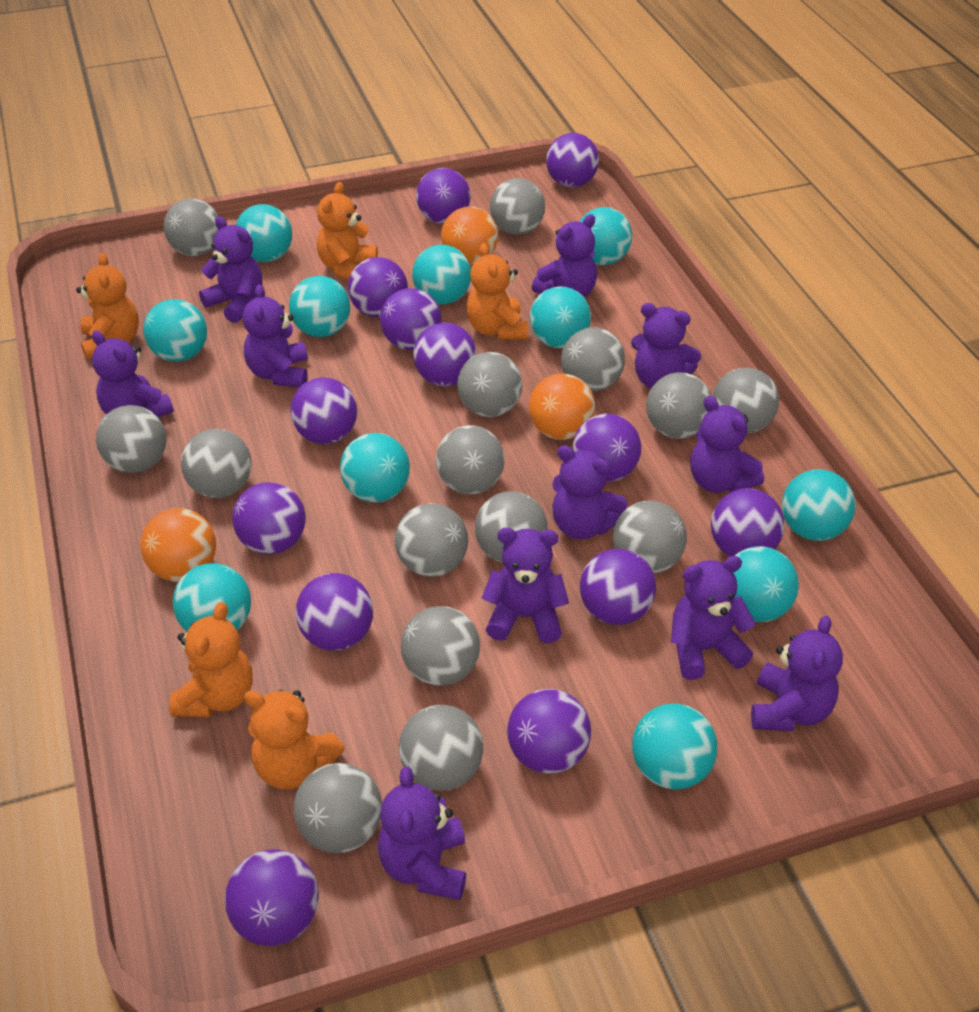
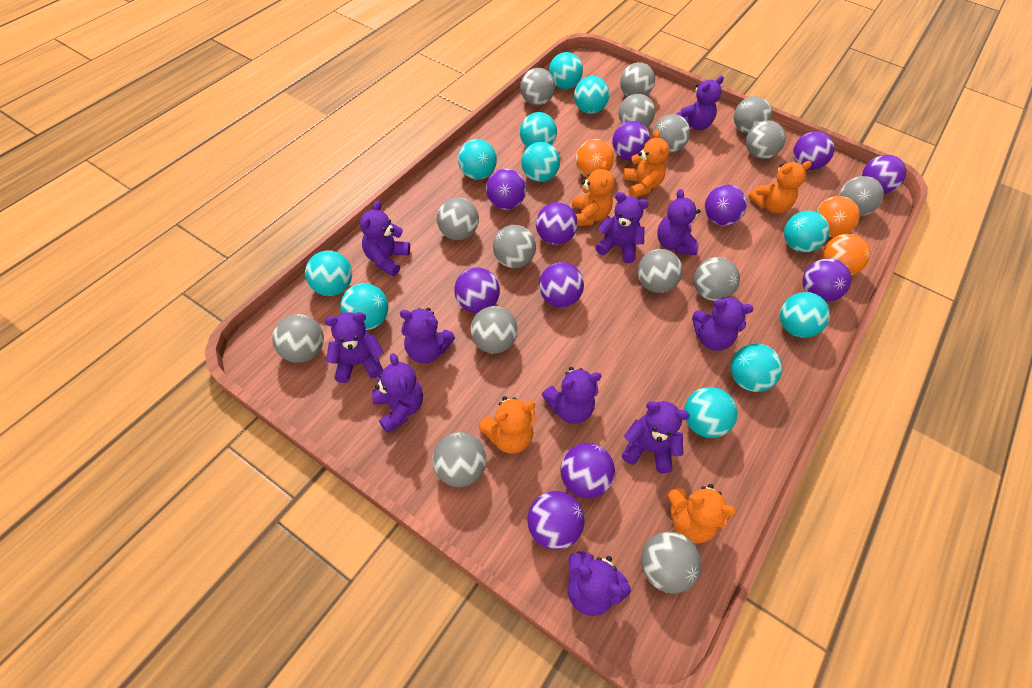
purple ball: 13 -> 11

